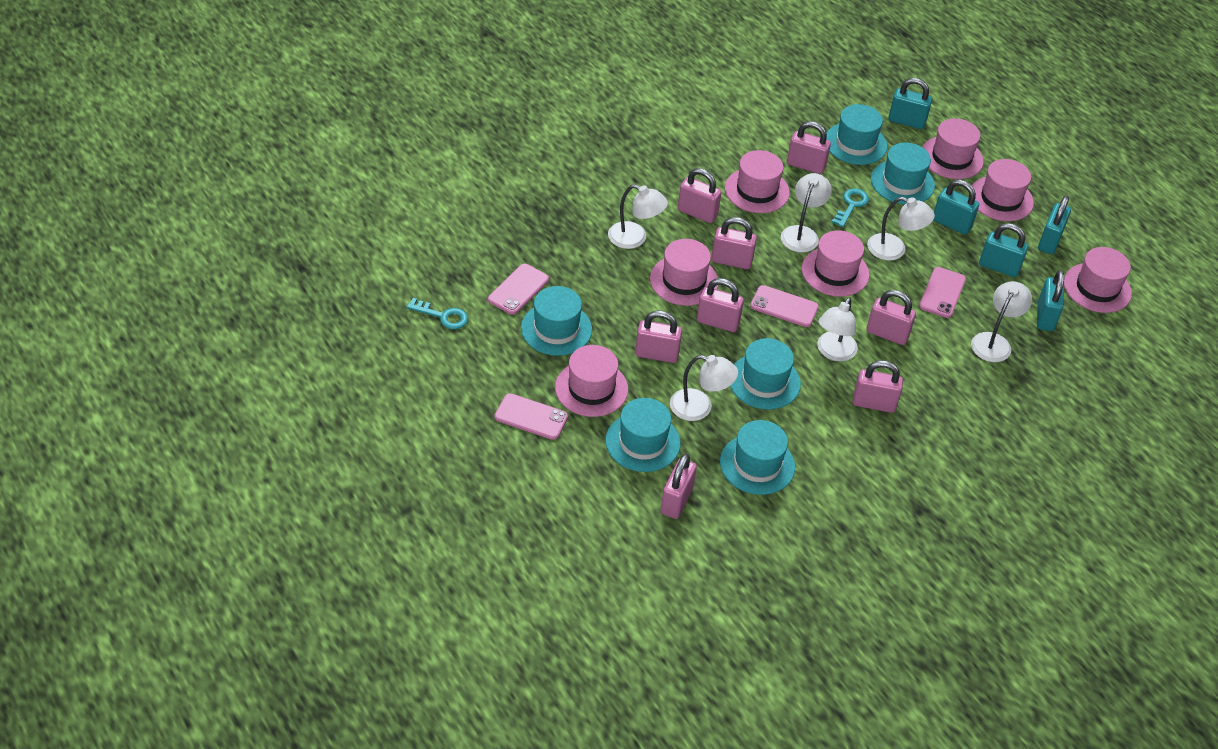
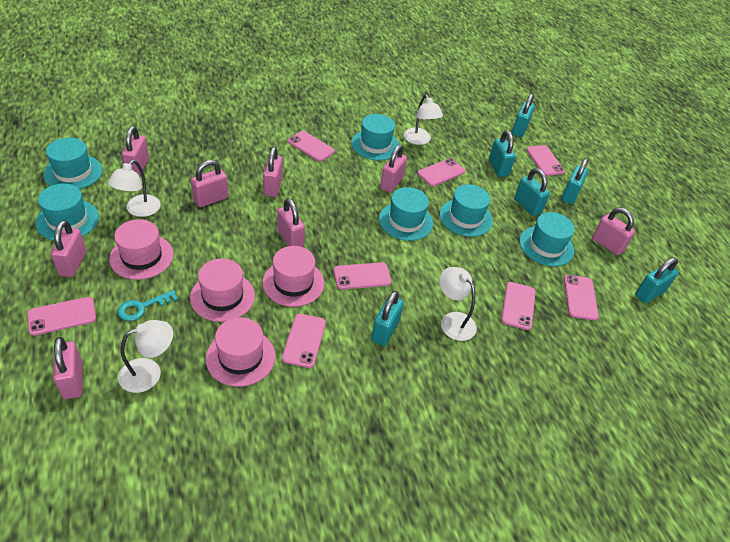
pink hat: 7 -> 4
pink phone: 4 -> 8
turquoise key: 2 -> 1
turquoise padlock: 5 -> 6
white lamp: 6 -> 4

